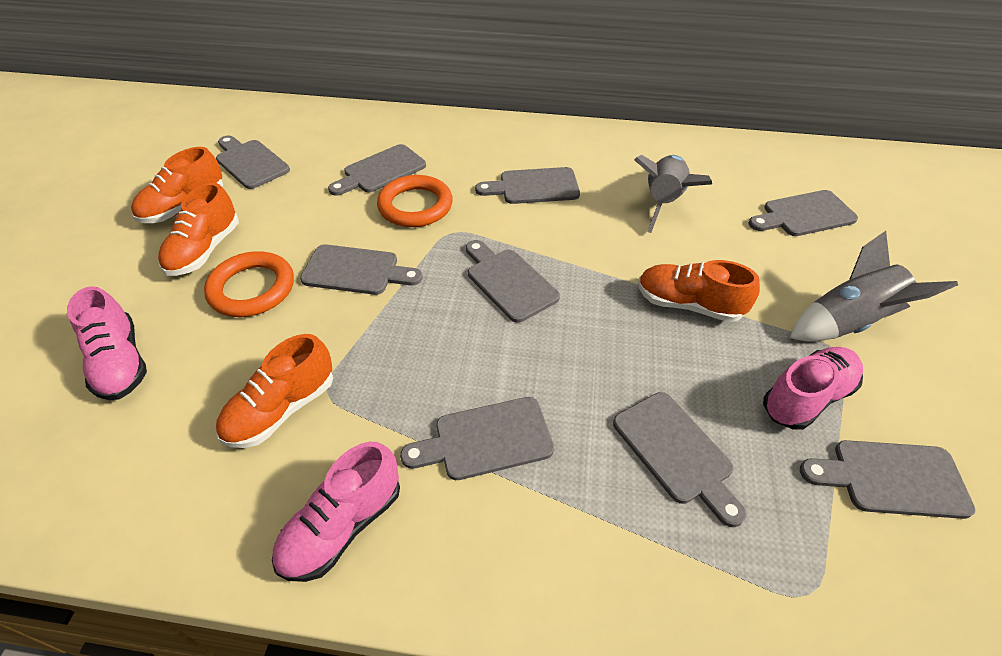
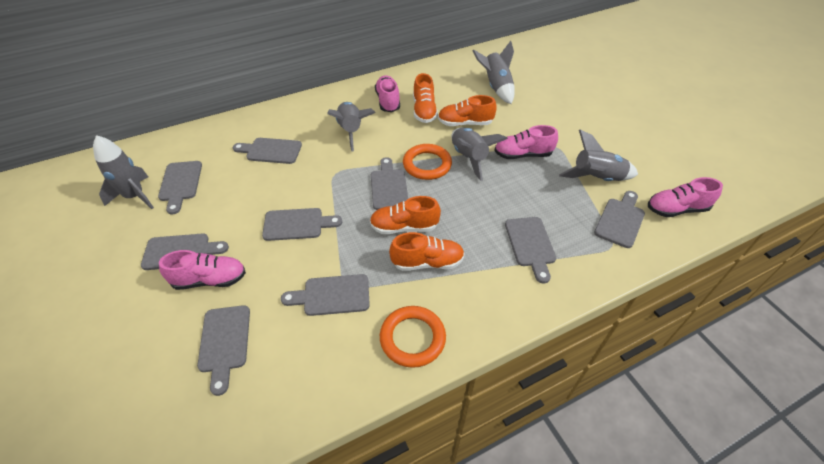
grey rocket: 2 -> 5
pink shoe: 3 -> 4

